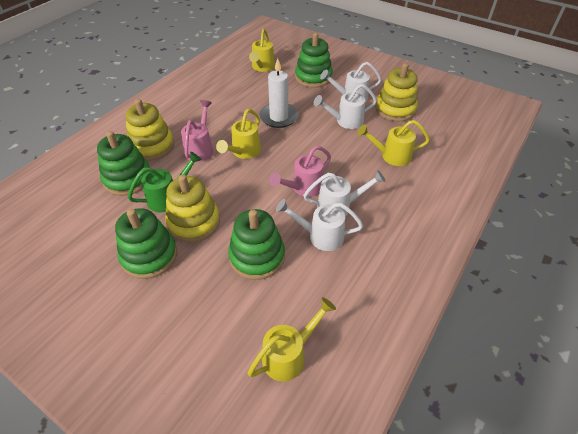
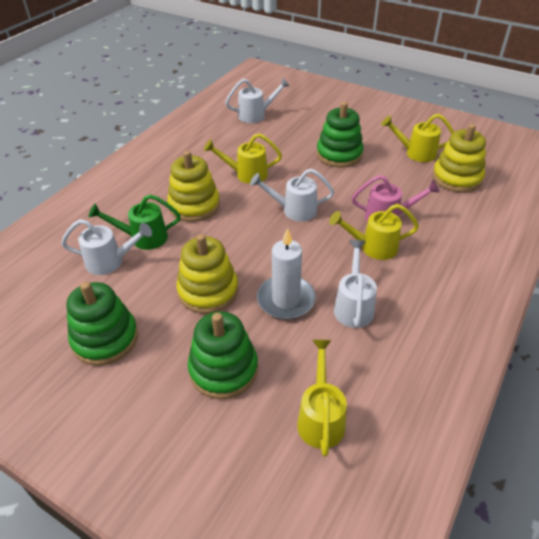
green stacking toy: 4 -> 3
pink watering can: 2 -> 1

